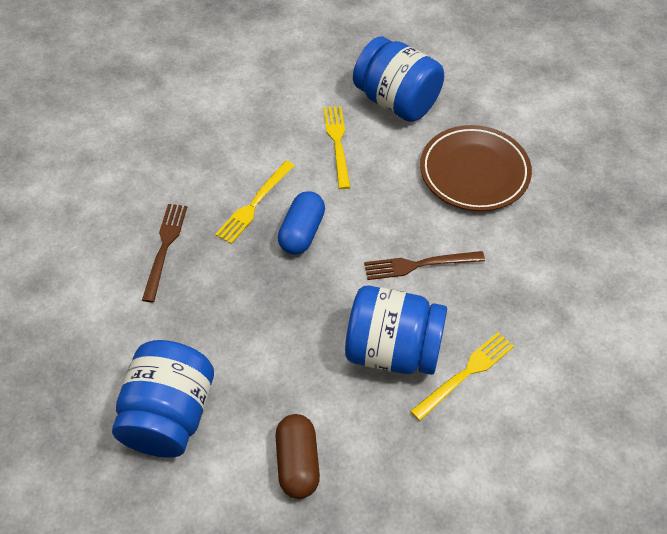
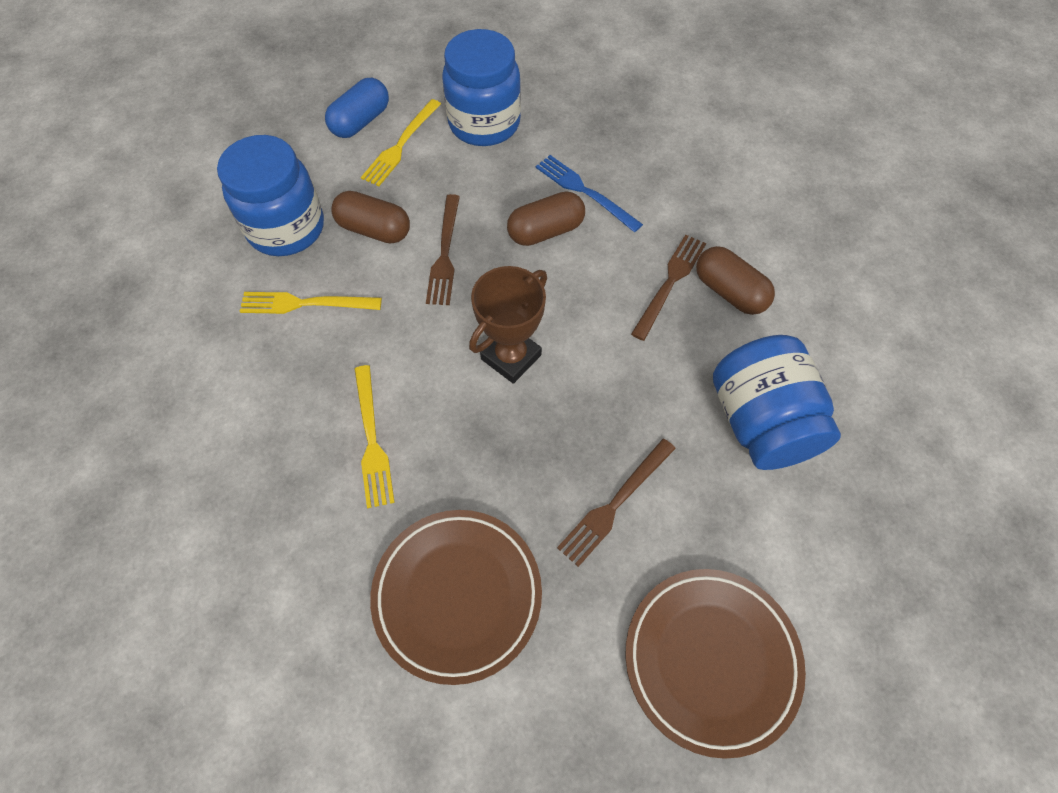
blue fork: 0 -> 1
brown capsule: 1 -> 3
brown fork: 2 -> 3
brown plate: 1 -> 2
brown trophy: 0 -> 1

